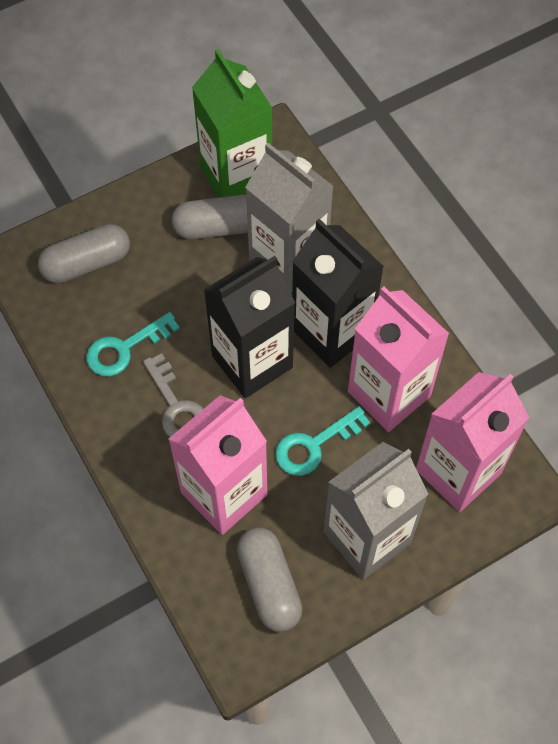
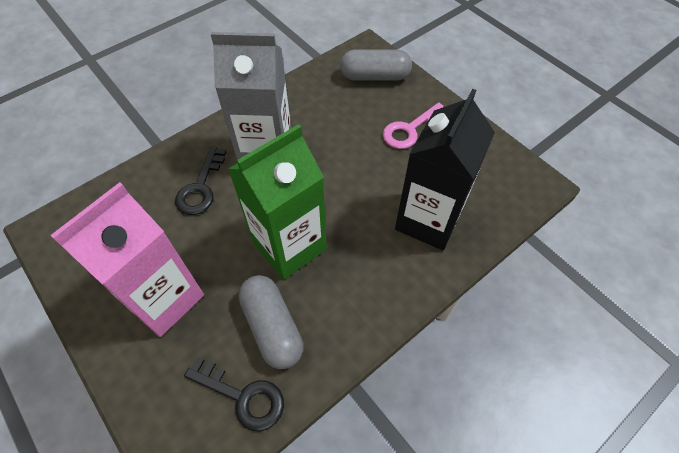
black carton: 2 -> 1
black key: 0 -> 2
grey capsule: 3 -> 2
grey carton: 2 -> 1
grey key: 1 -> 0
pink carton: 3 -> 1
pink key: 0 -> 1
turquoise key: 2 -> 0

